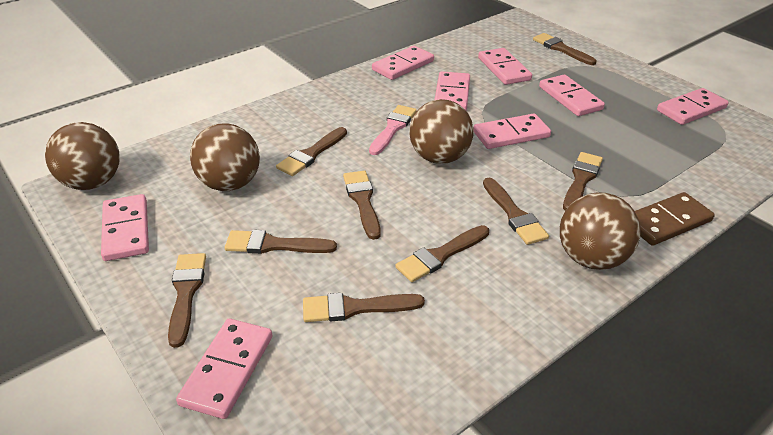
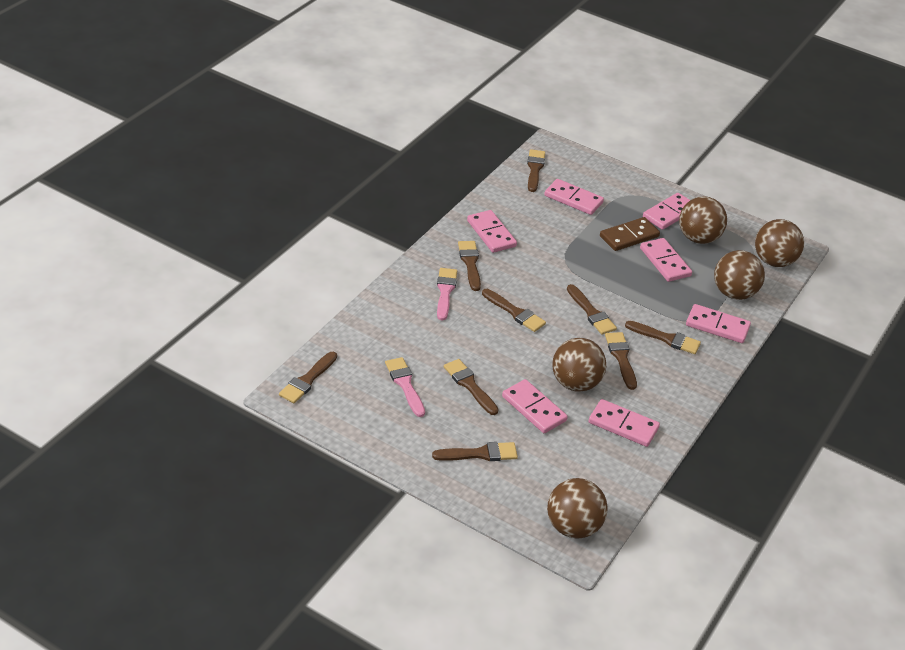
brown ball: 4 -> 5
pink brush: 1 -> 2
pink domino: 8 -> 7

